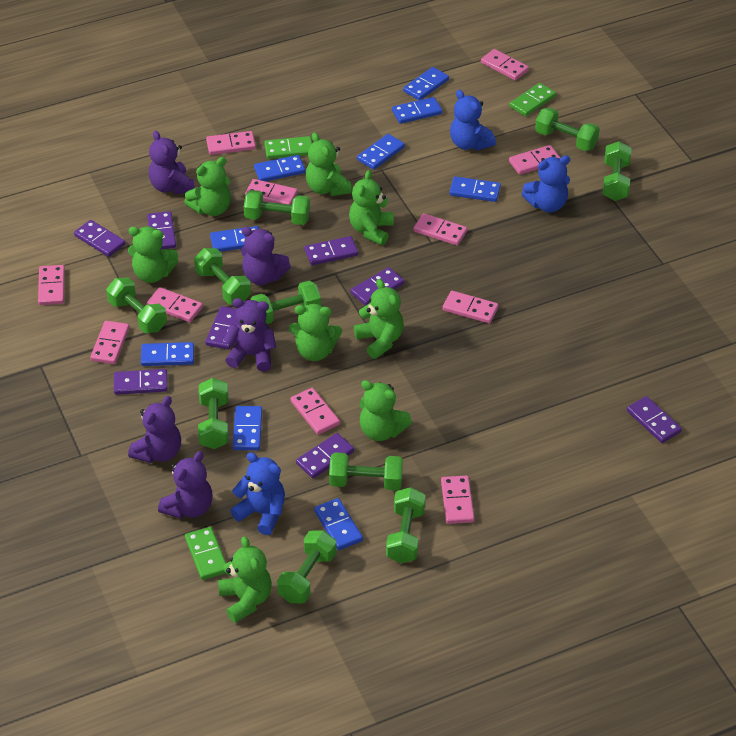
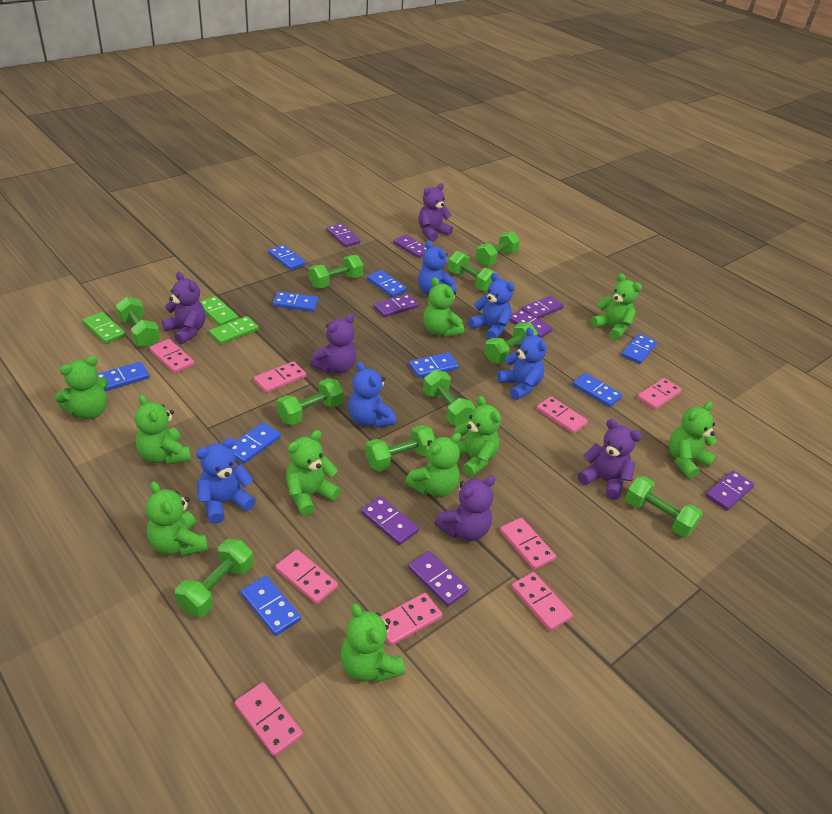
blue teddy bear: 3 -> 5
green teddy bear: 8 -> 10
pink domino: 11 -> 9

